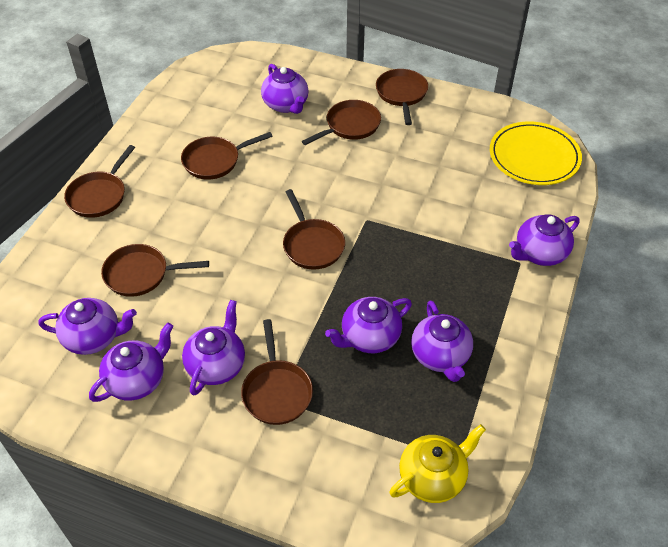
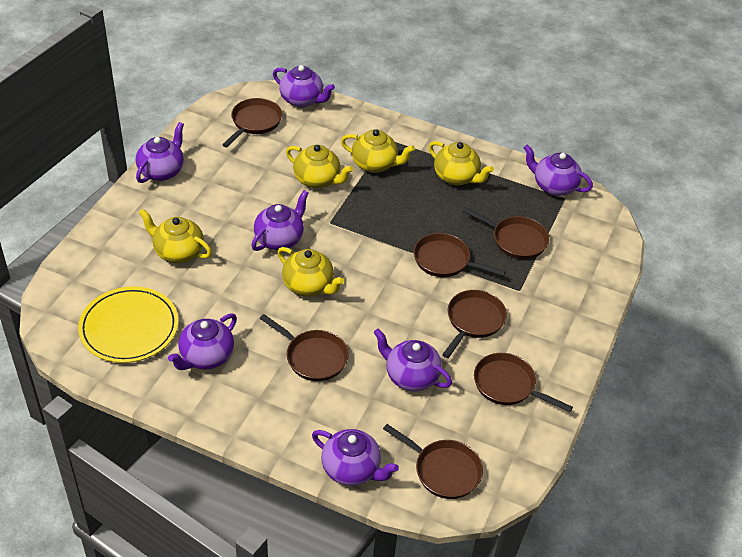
yellow teapot: 1 -> 5

